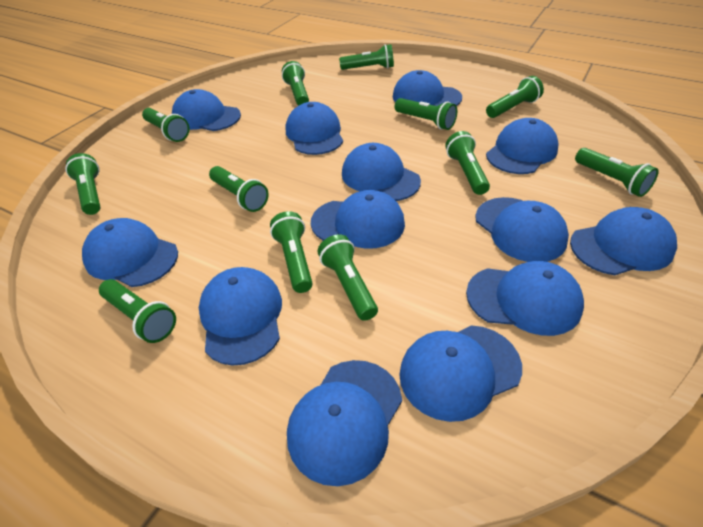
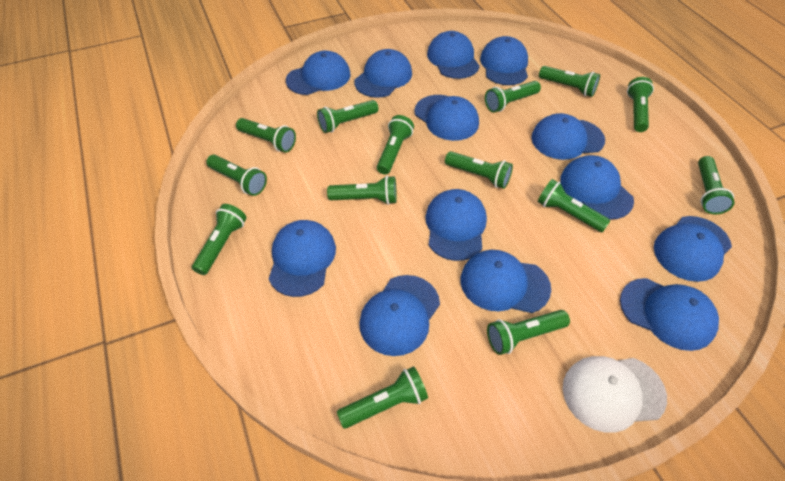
green flashlight: 12 -> 14
white cap: 0 -> 1

